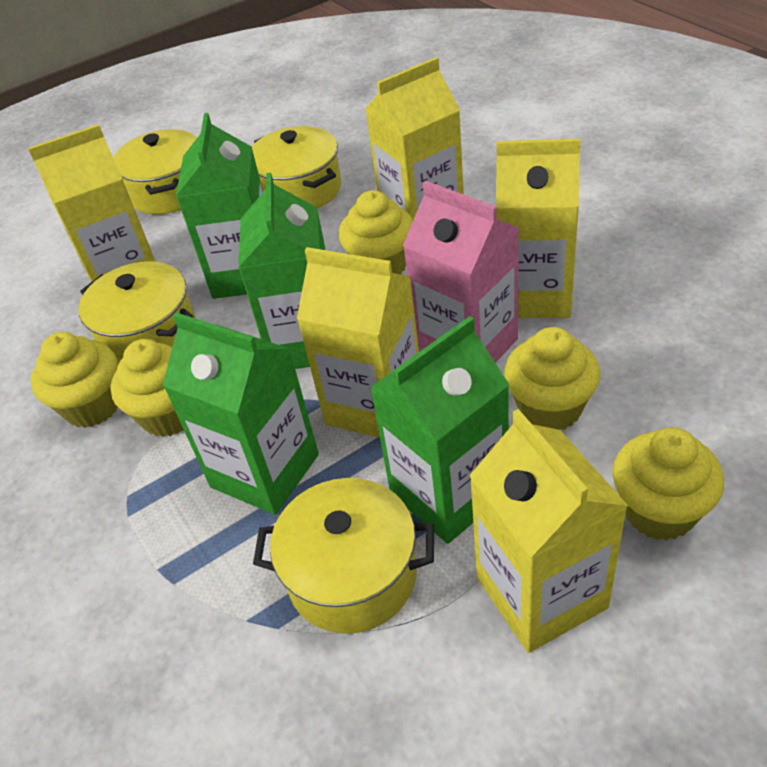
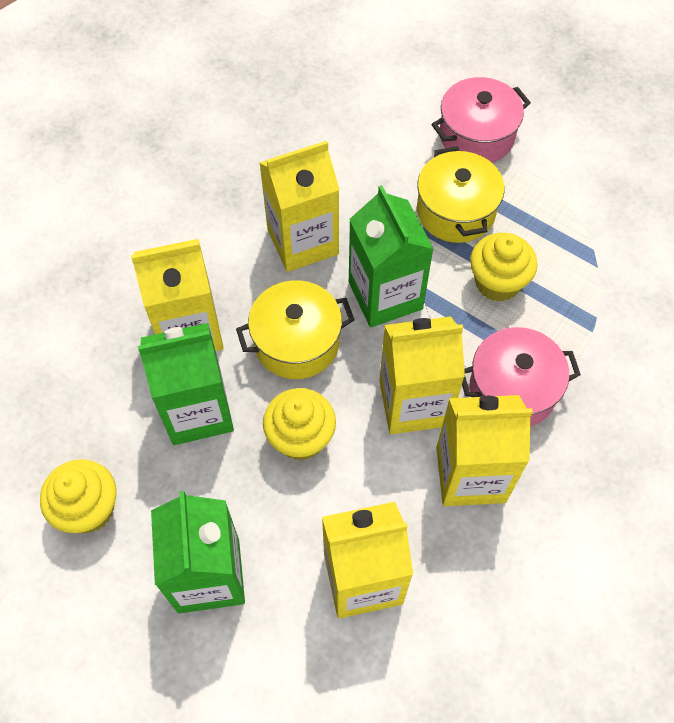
green carton: 4 -> 3
pink carton: 1 -> 0
pink pot: 0 -> 2
yellow cupcake: 5 -> 3
yellow pot: 4 -> 2

